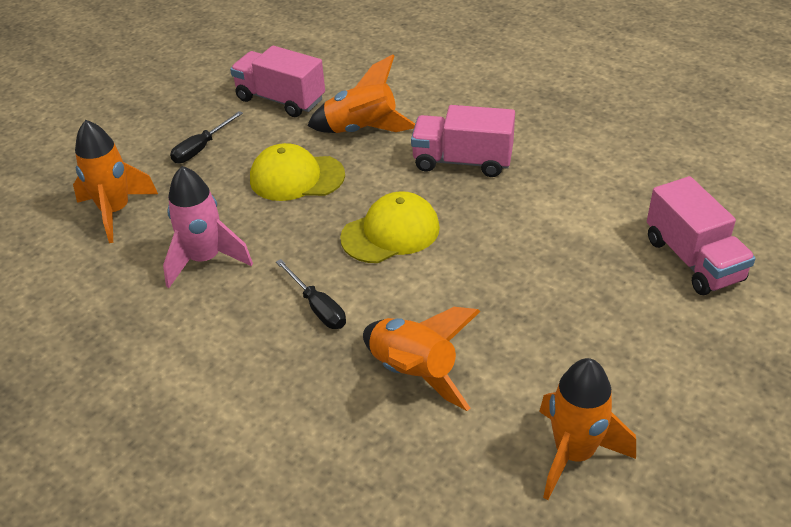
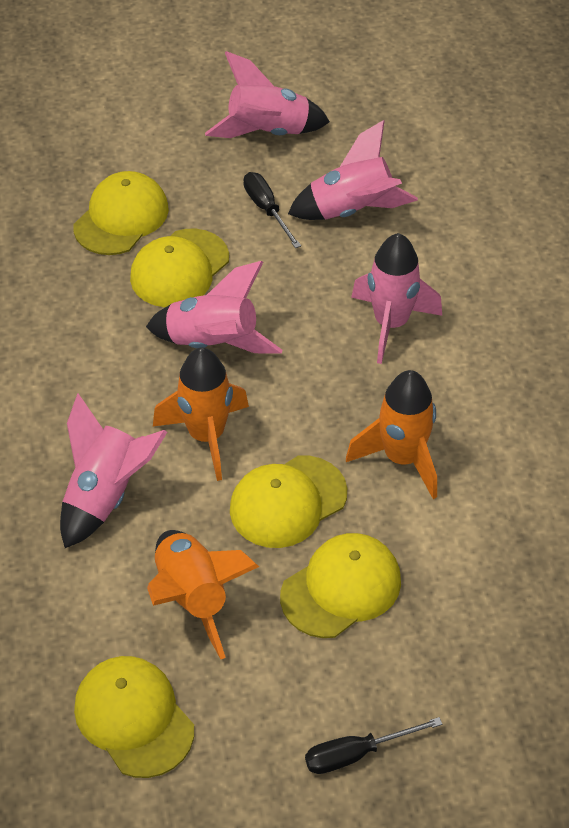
orange rocket: 4 -> 3
pink rocket: 1 -> 5
pink truck: 3 -> 0
yellow cap: 2 -> 5

